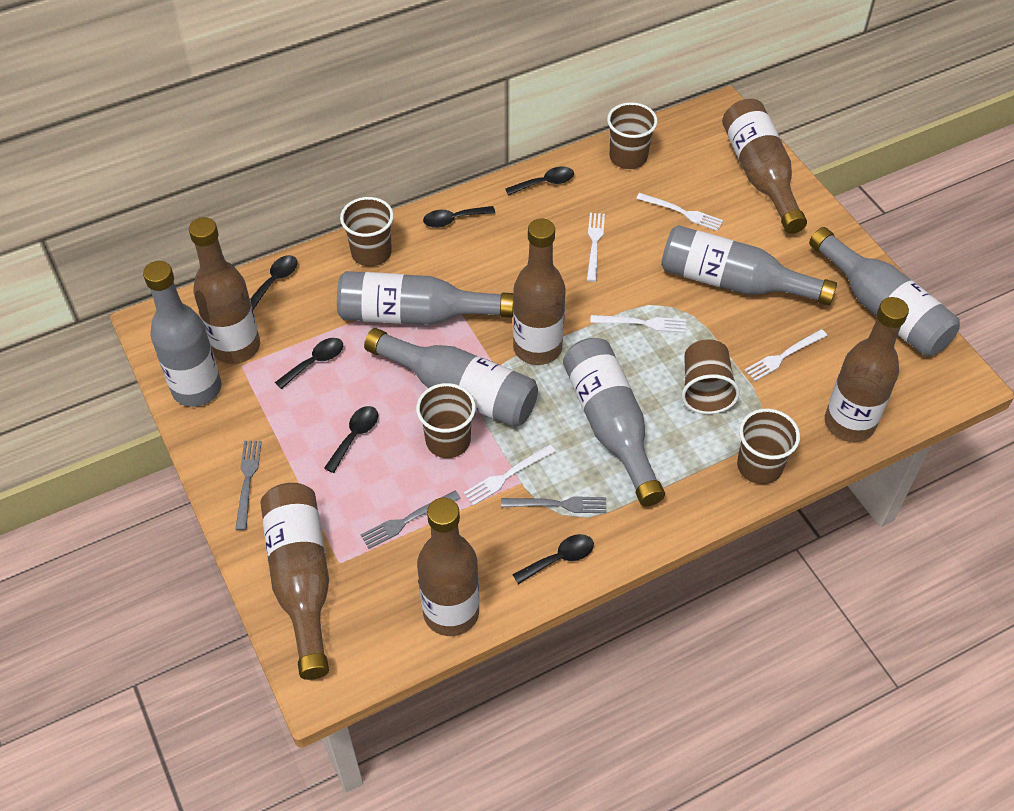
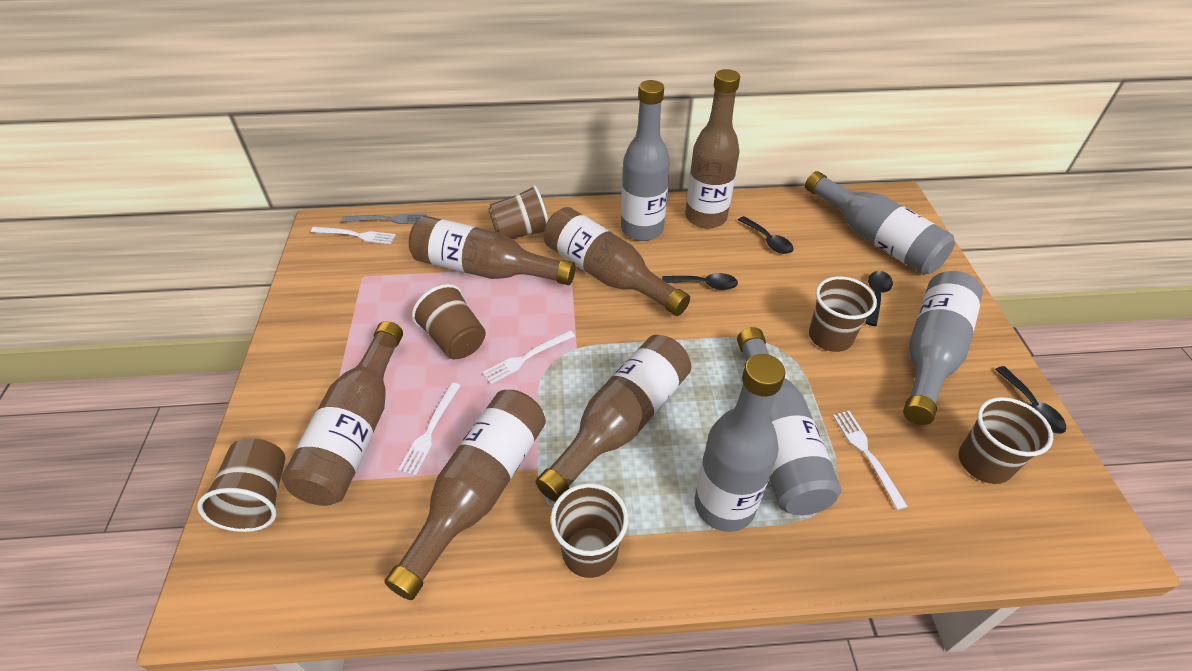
black spoon: 6 -> 4
brown cup: 5 -> 6
grey bottle: 6 -> 5
grey fork: 3 -> 1
white fork: 5 -> 4

